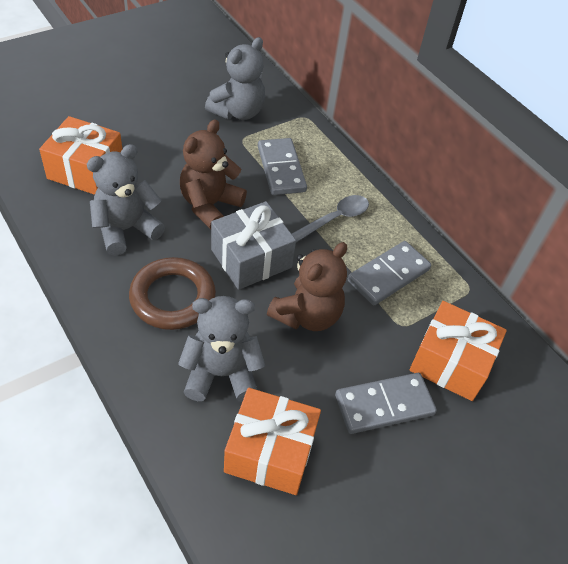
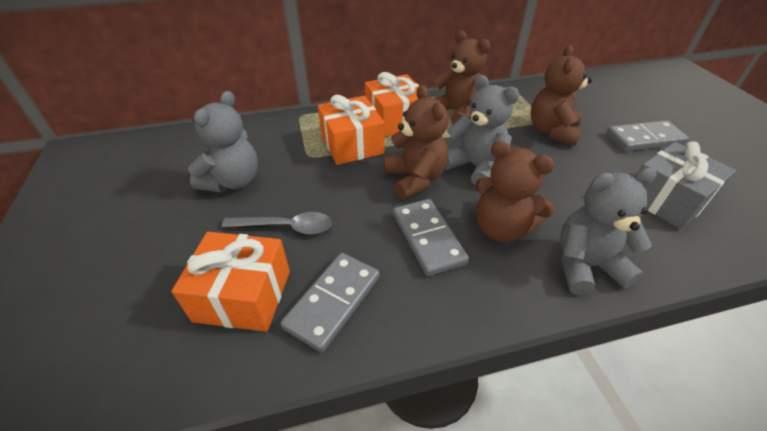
brown ring: 1 -> 0
brown teddy bear: 2 -> 4

